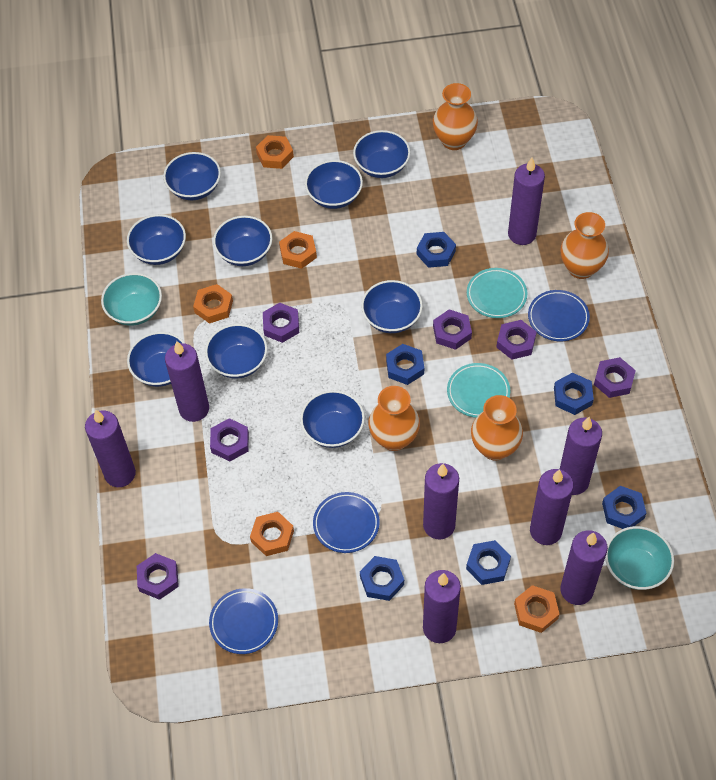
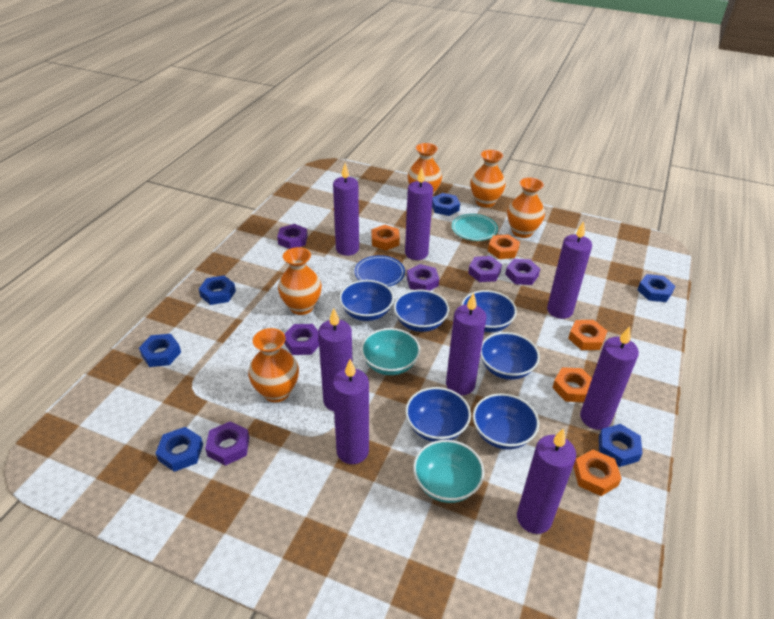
blue bowl: 9 -> 6
blue plate: 3 -> 1
orange vase: 4 -> 5
turquoise plate: 2 -> 1

